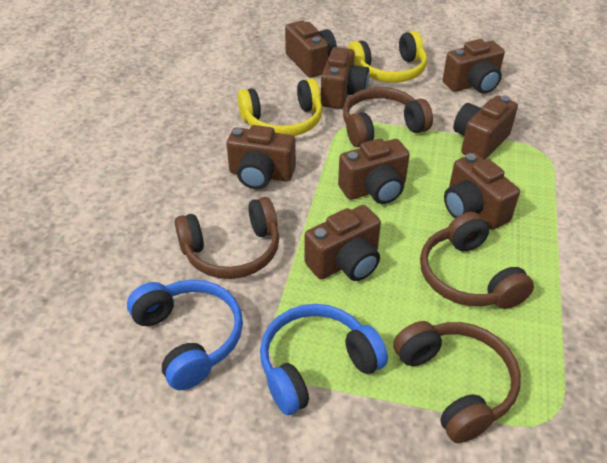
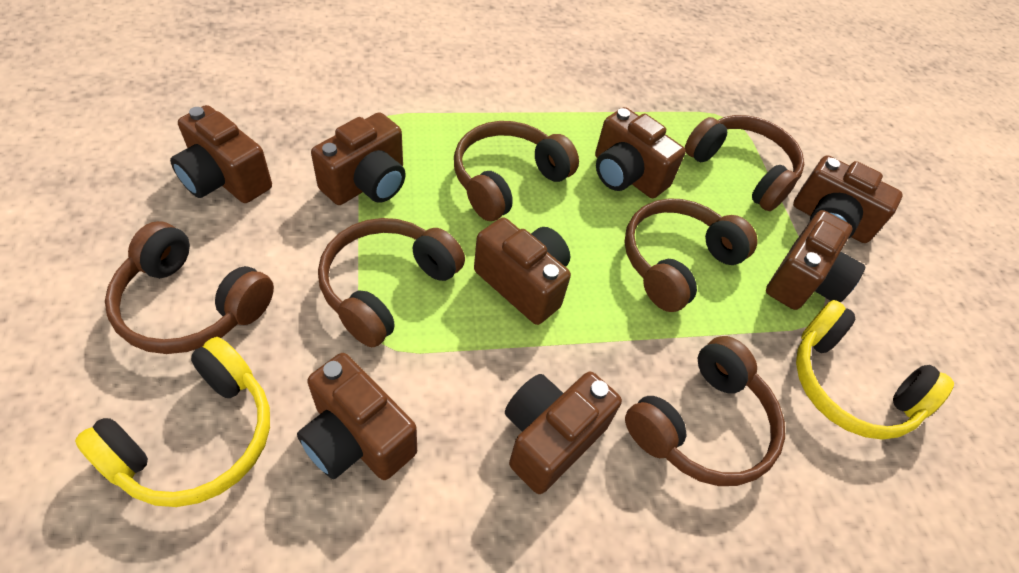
blue headphones: 2 -> 0
brown headphones: 4 -> 6

